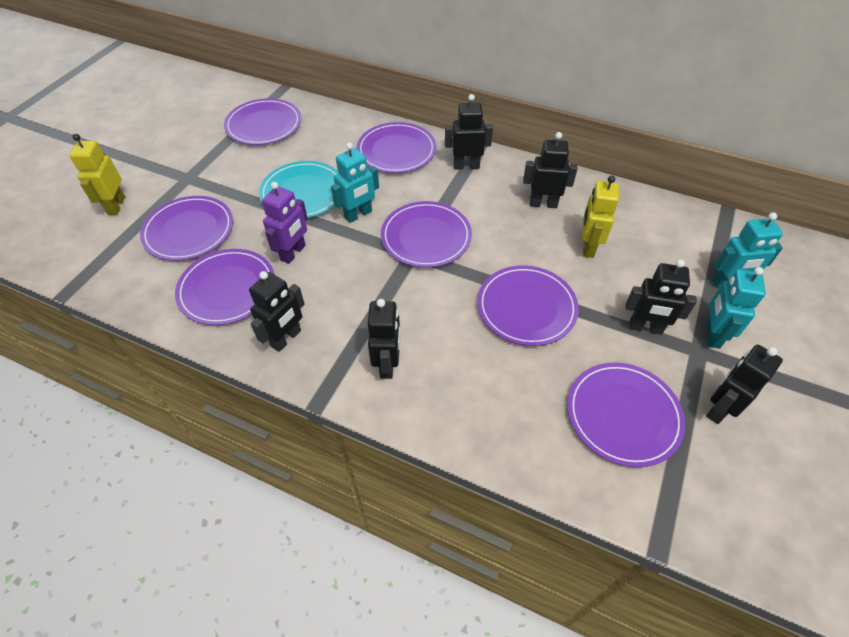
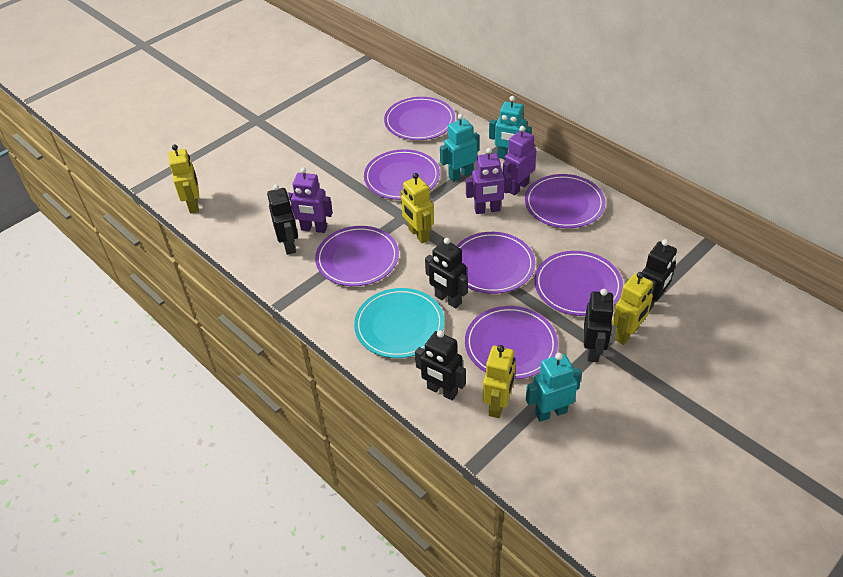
black robot: 6 -> 5
purple robot: 1 -> 3
yellow robot: 2 -> 4

